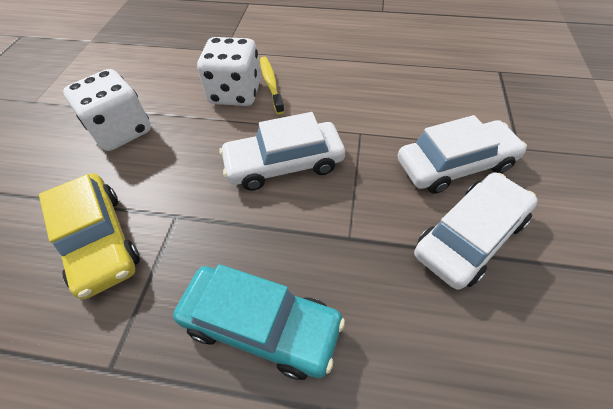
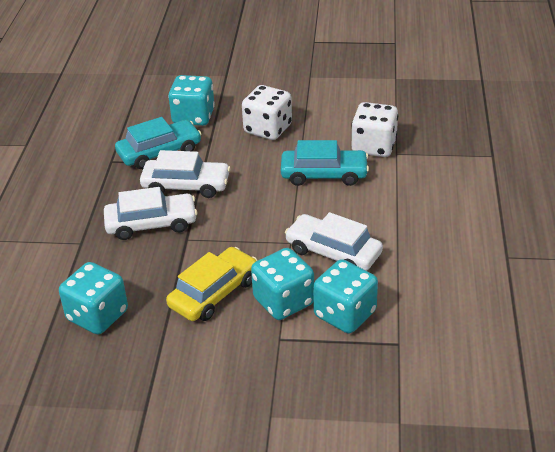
turquoise car: 1 -> 2
turquoise dice: 0 -> 4
yellow toothbrush: 1 -> 0

